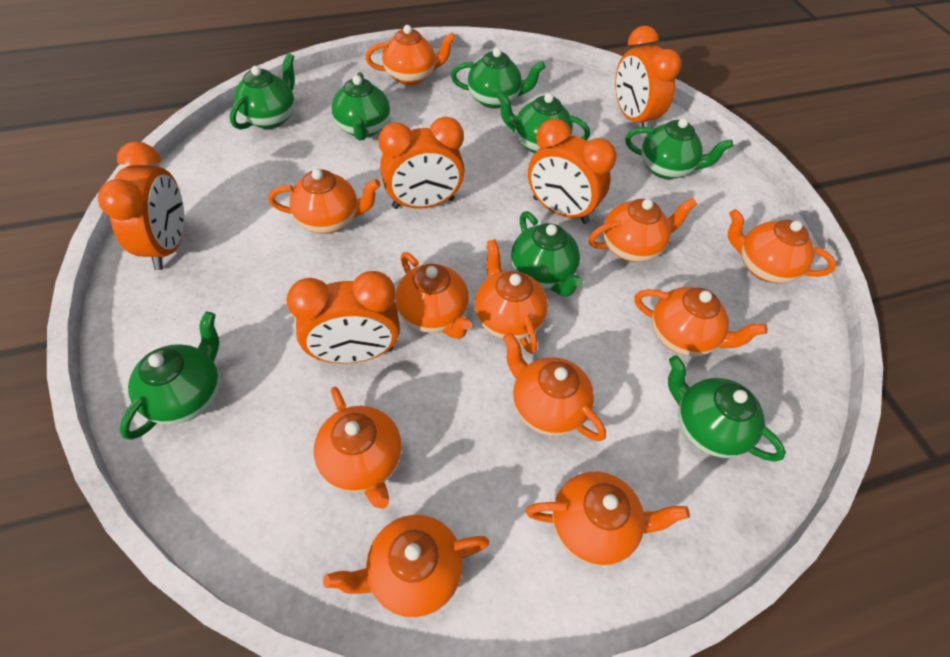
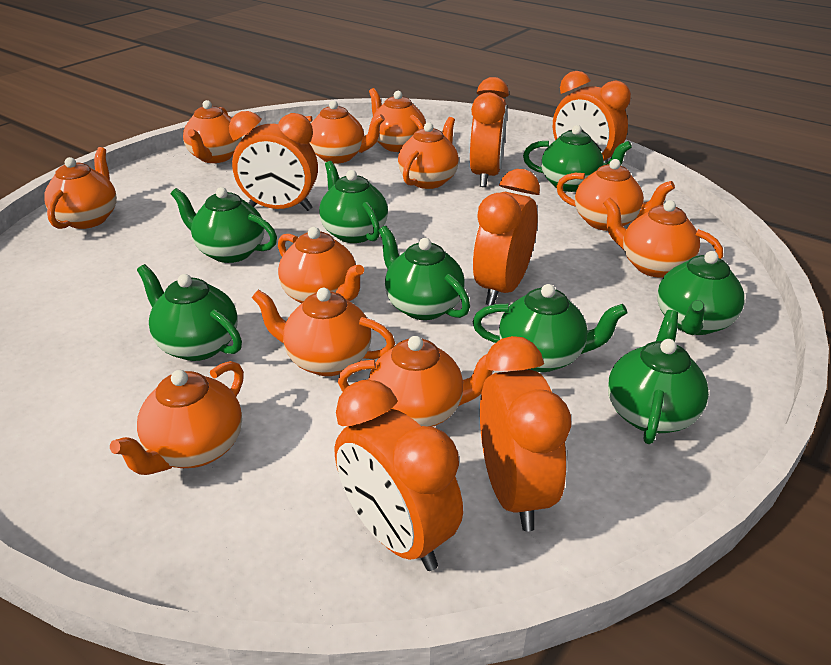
orange clock: 5 -> 6

